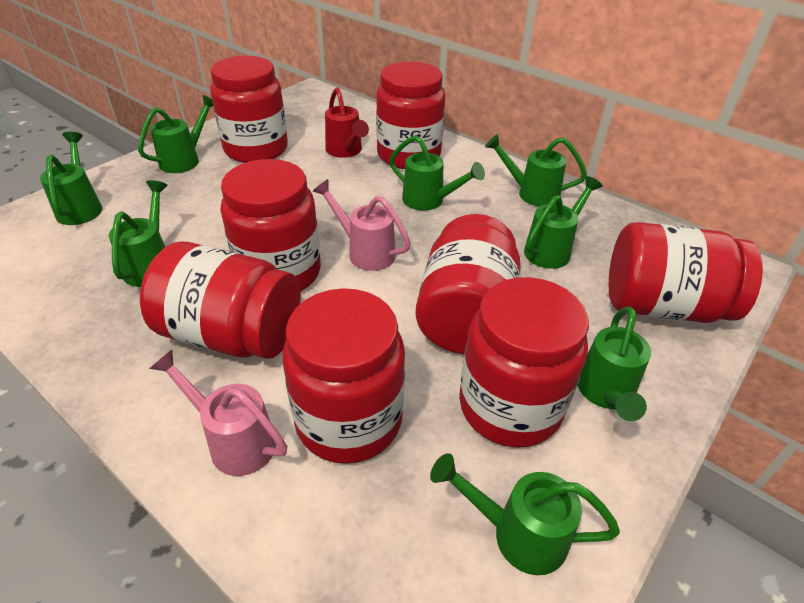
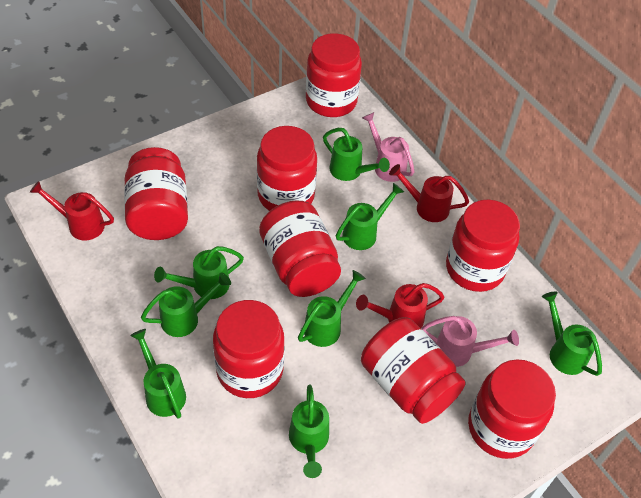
red watering can: 1 -> 3

